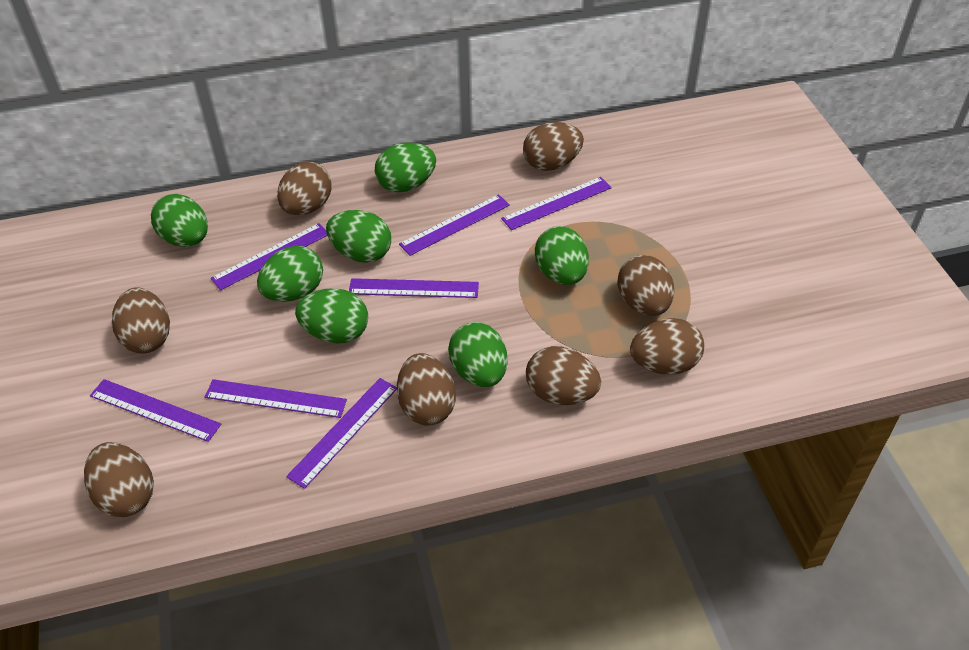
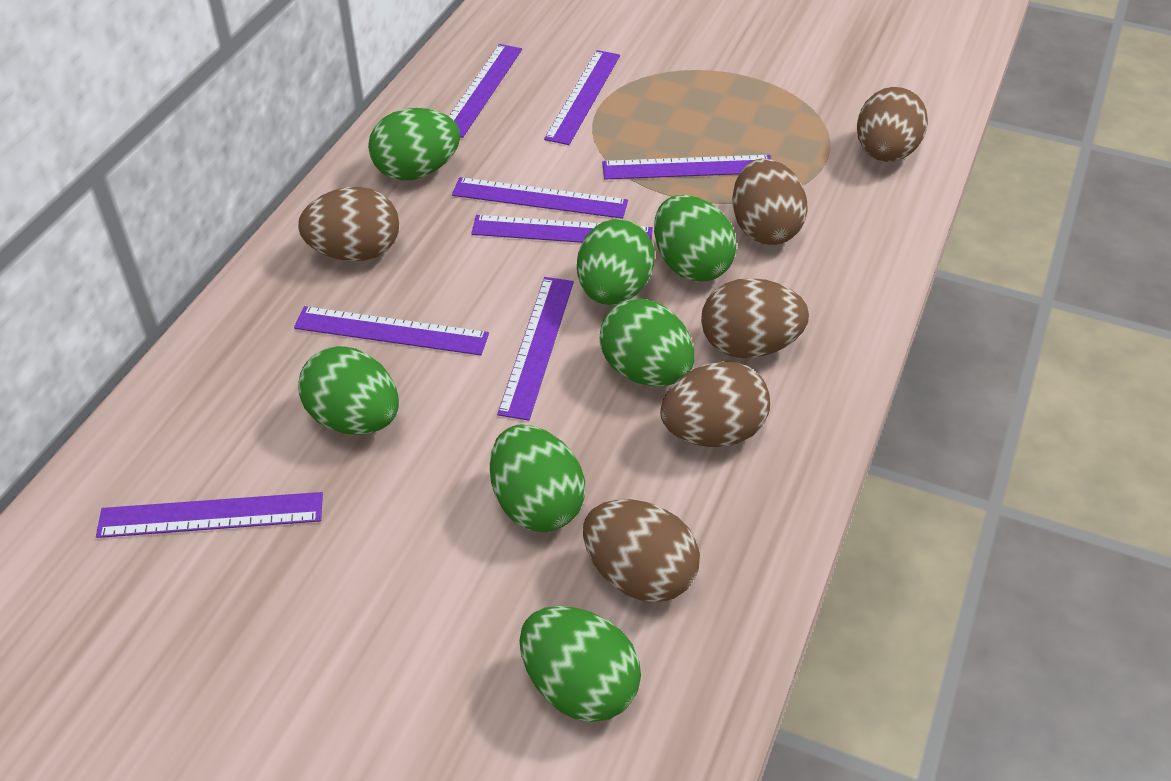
brown egg: 8 -> 6
purple ruler: 7 -> 8

